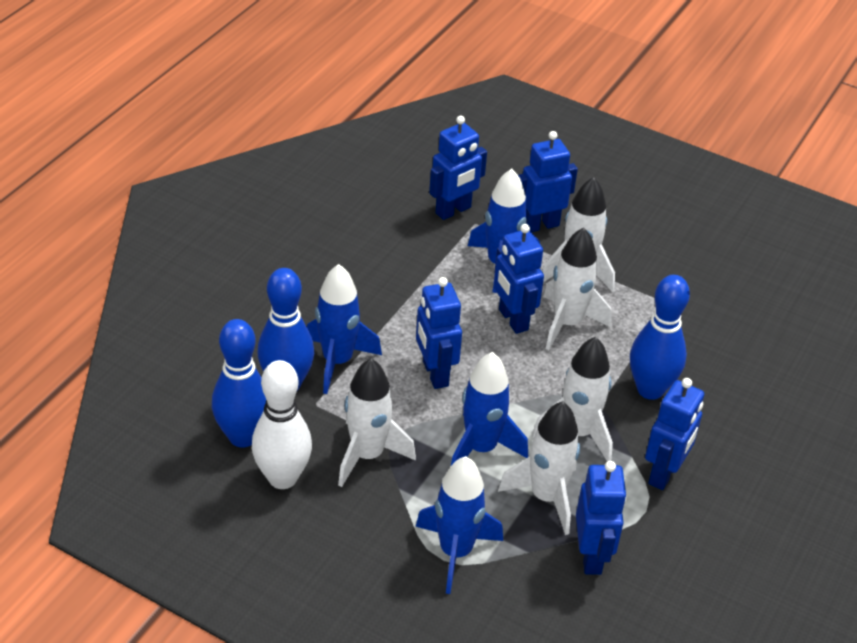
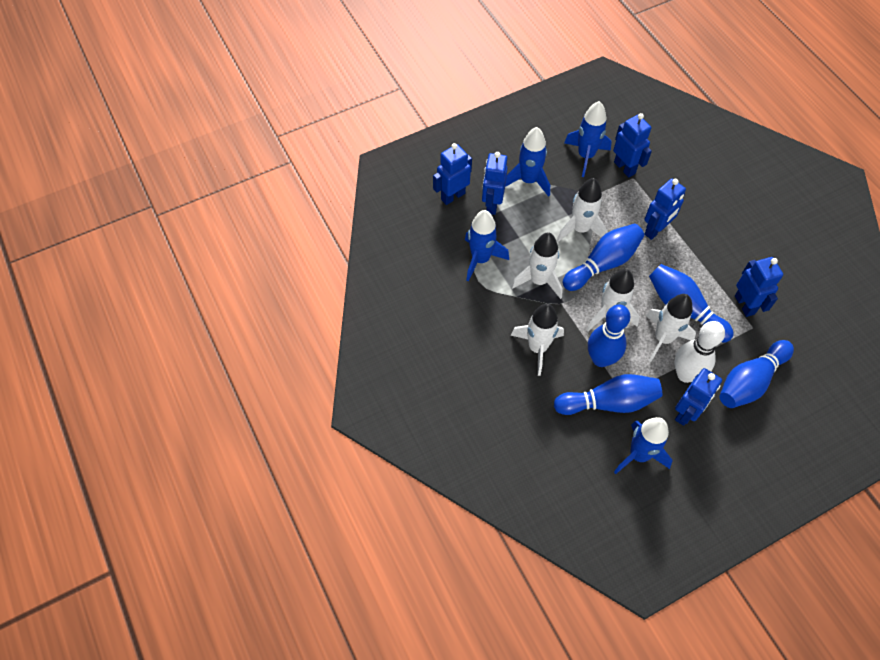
blue bowling pin: 3 -> 5

